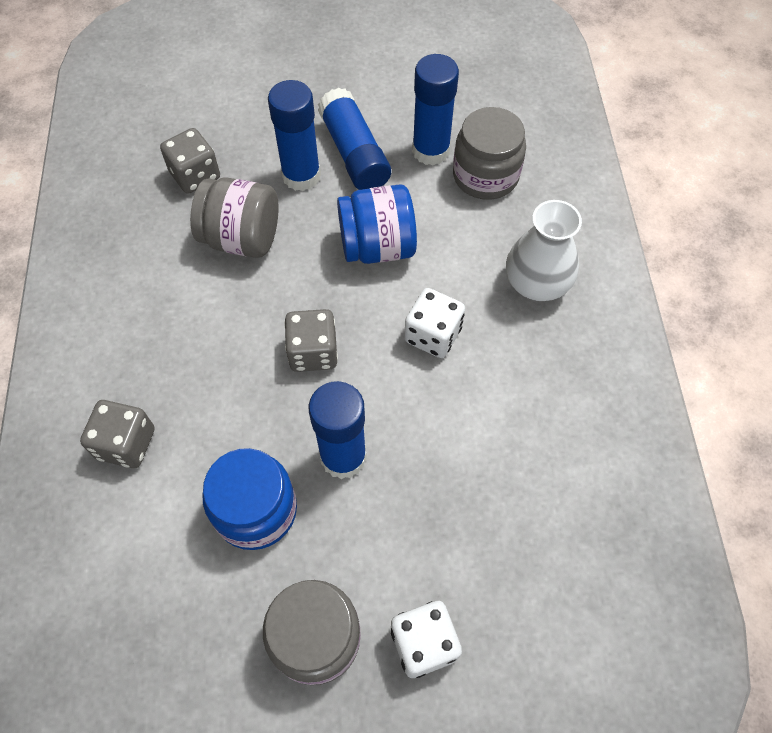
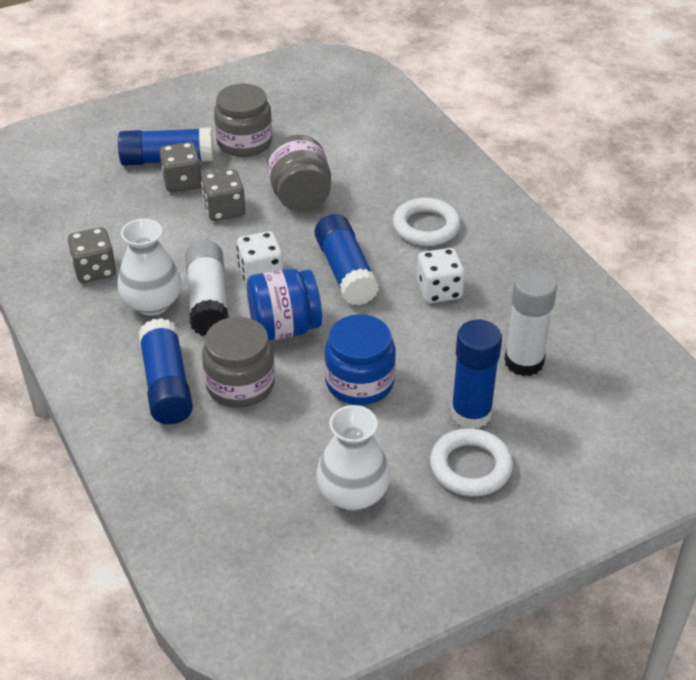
white glue stick: 0 -> 2
white ring: 0 -> 2
white vase: 1 -> 2

